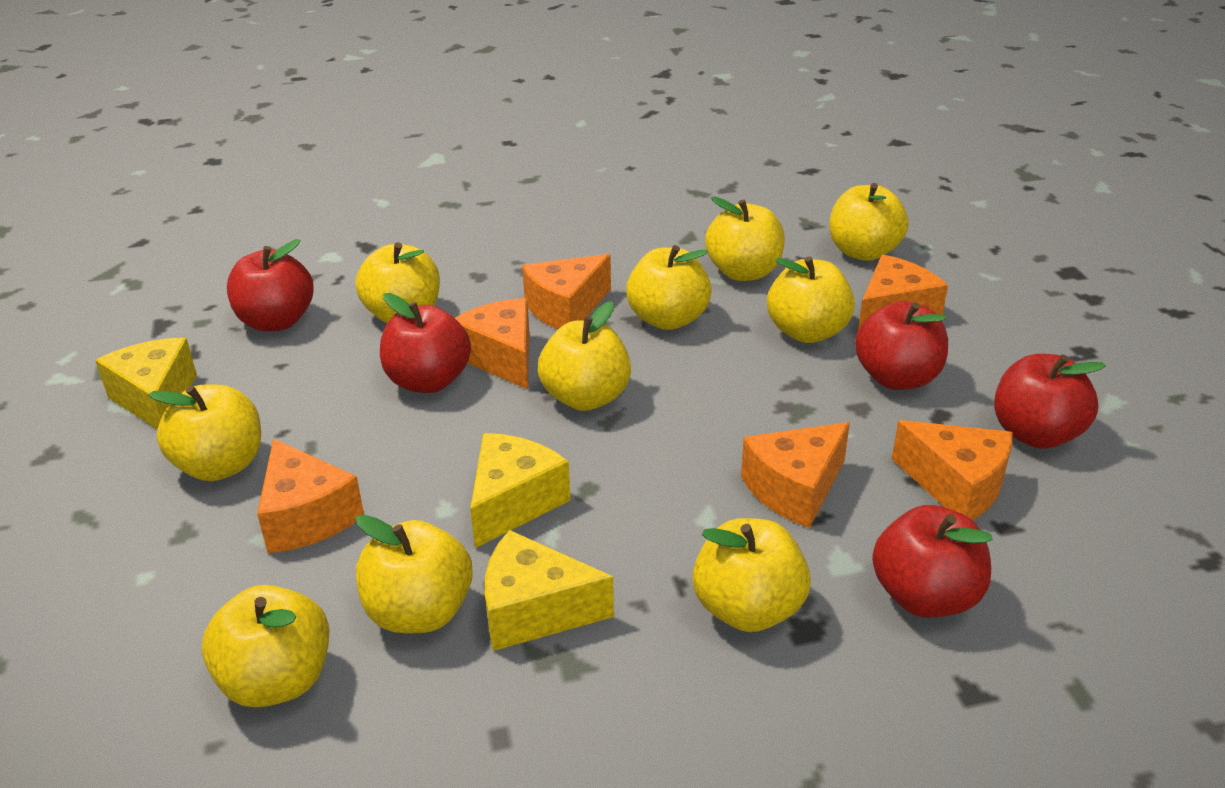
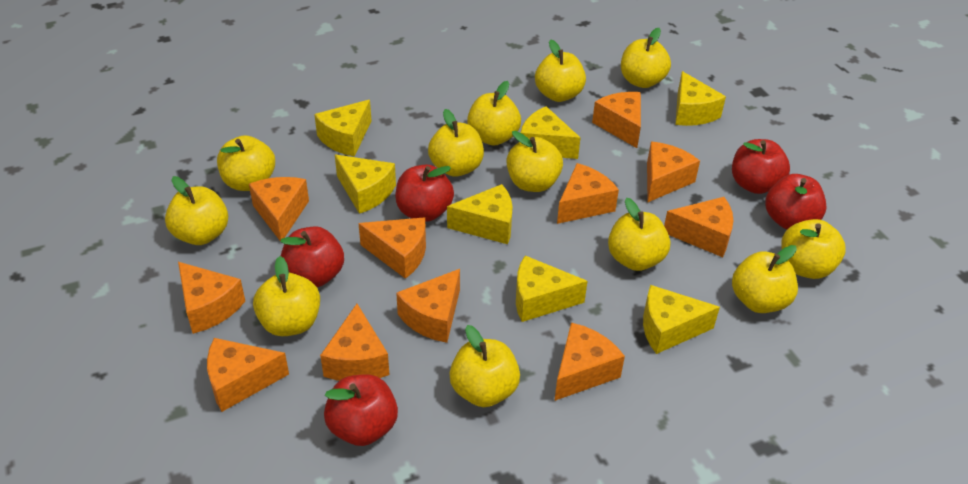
orange cheese: 6 -> 11
yellow apple: 10 -> 12
yellow cheese: 3 -> 7

